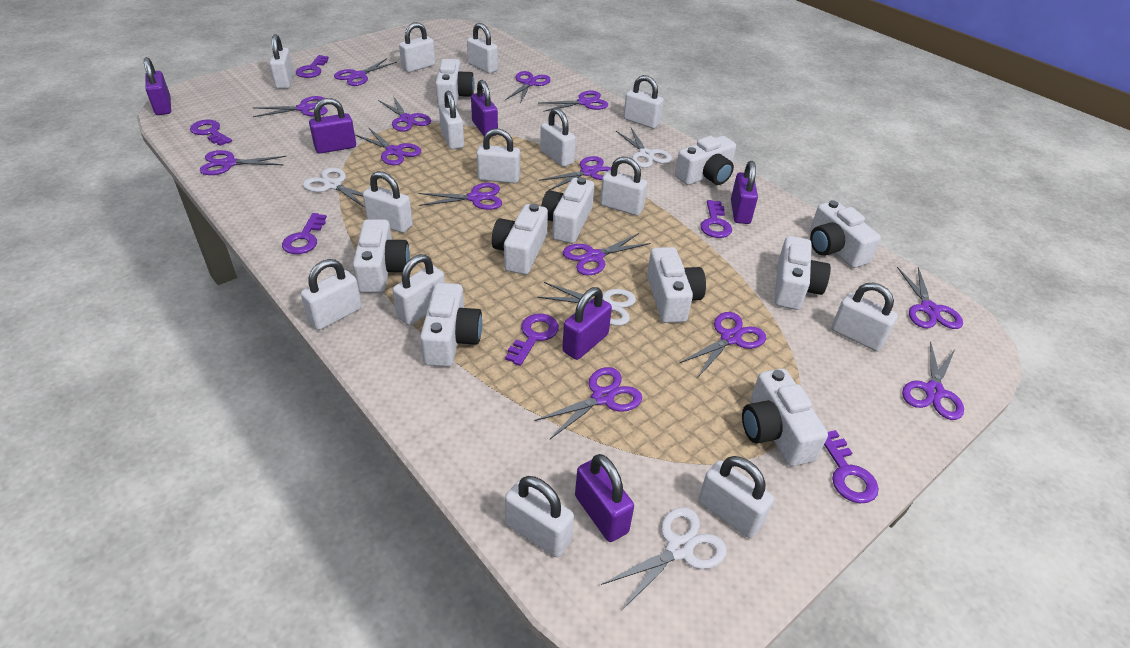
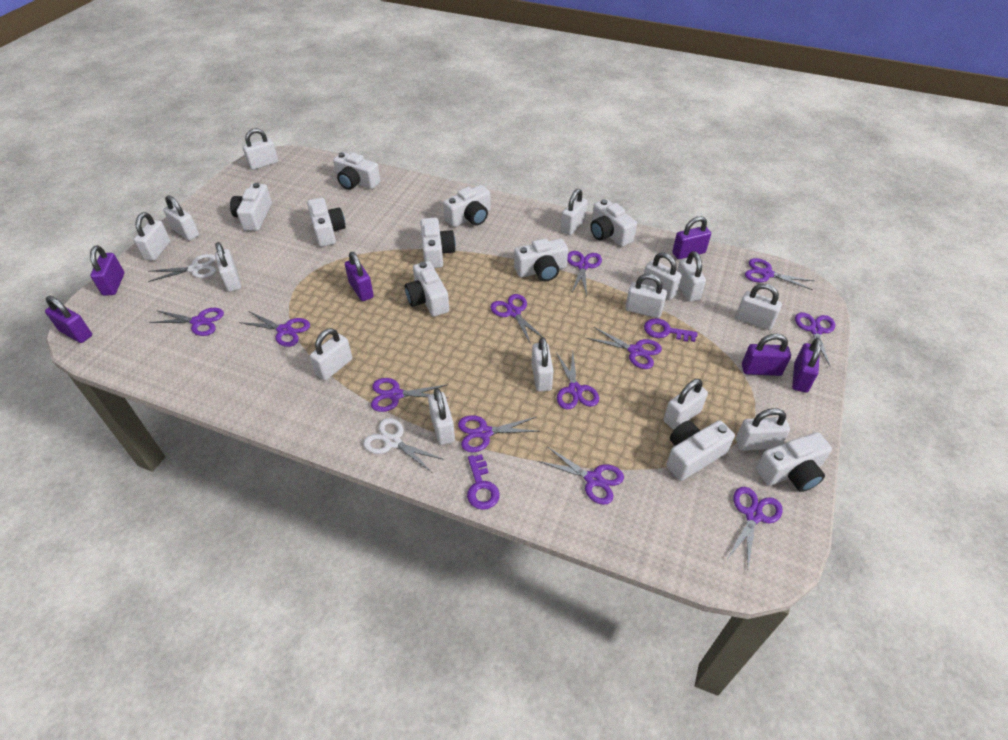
purple key: 6 -> 2
purple scissors: 14 -> 12
white scissors: 4 -> 2

